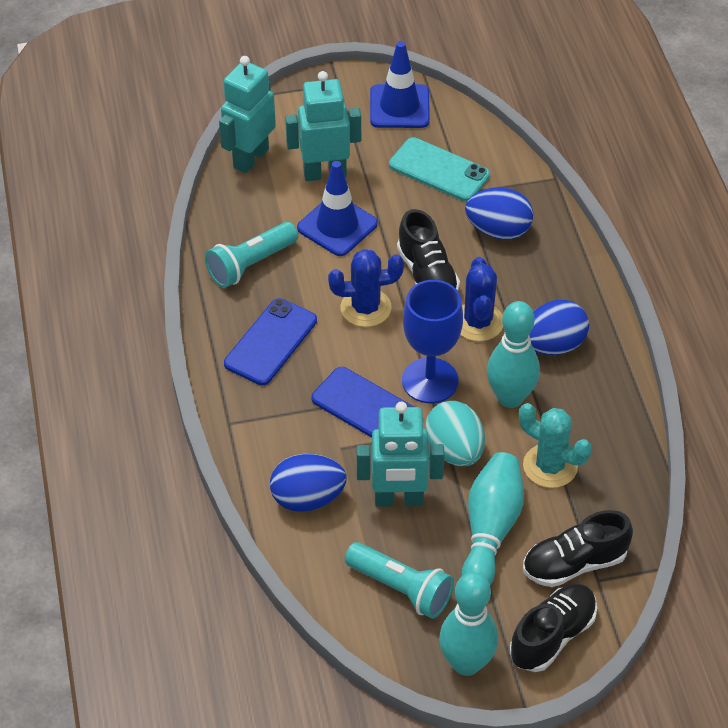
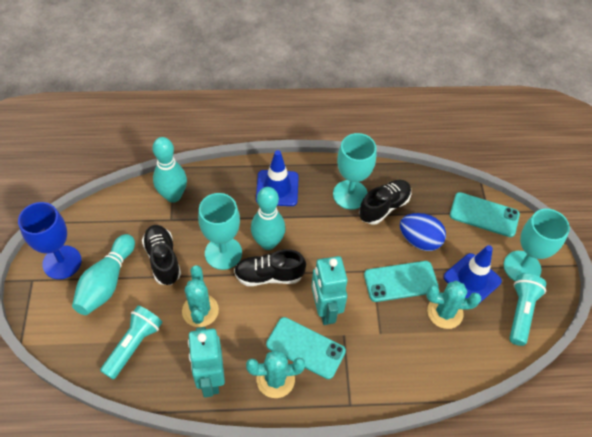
blue cactus: 2 -> 0
blue egg: 3 -> 1
blue phone: 2 -> 0
turquoise cactus: 1 -> 3
turquoise egg: 1 -> 0
turquoise goblet: 0 -> 3
turquoise phone: 1 -> 3
turquoise robot: 3 -> 2

